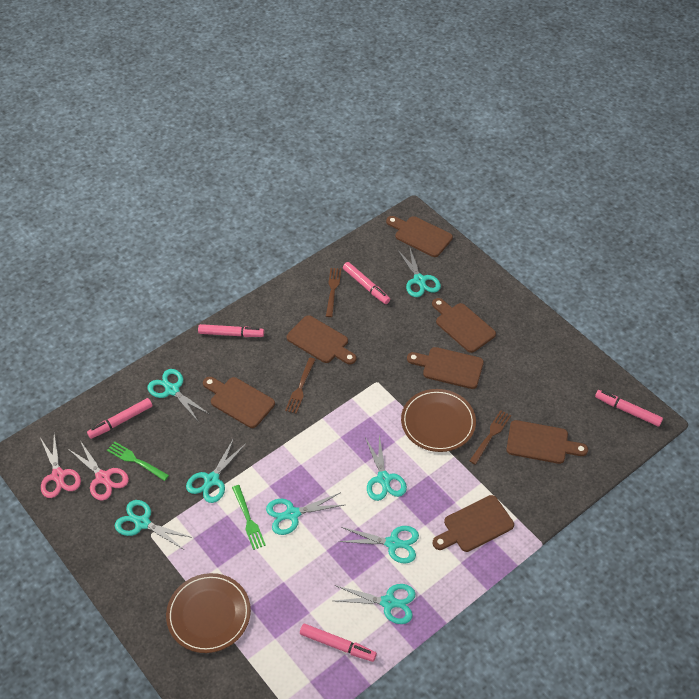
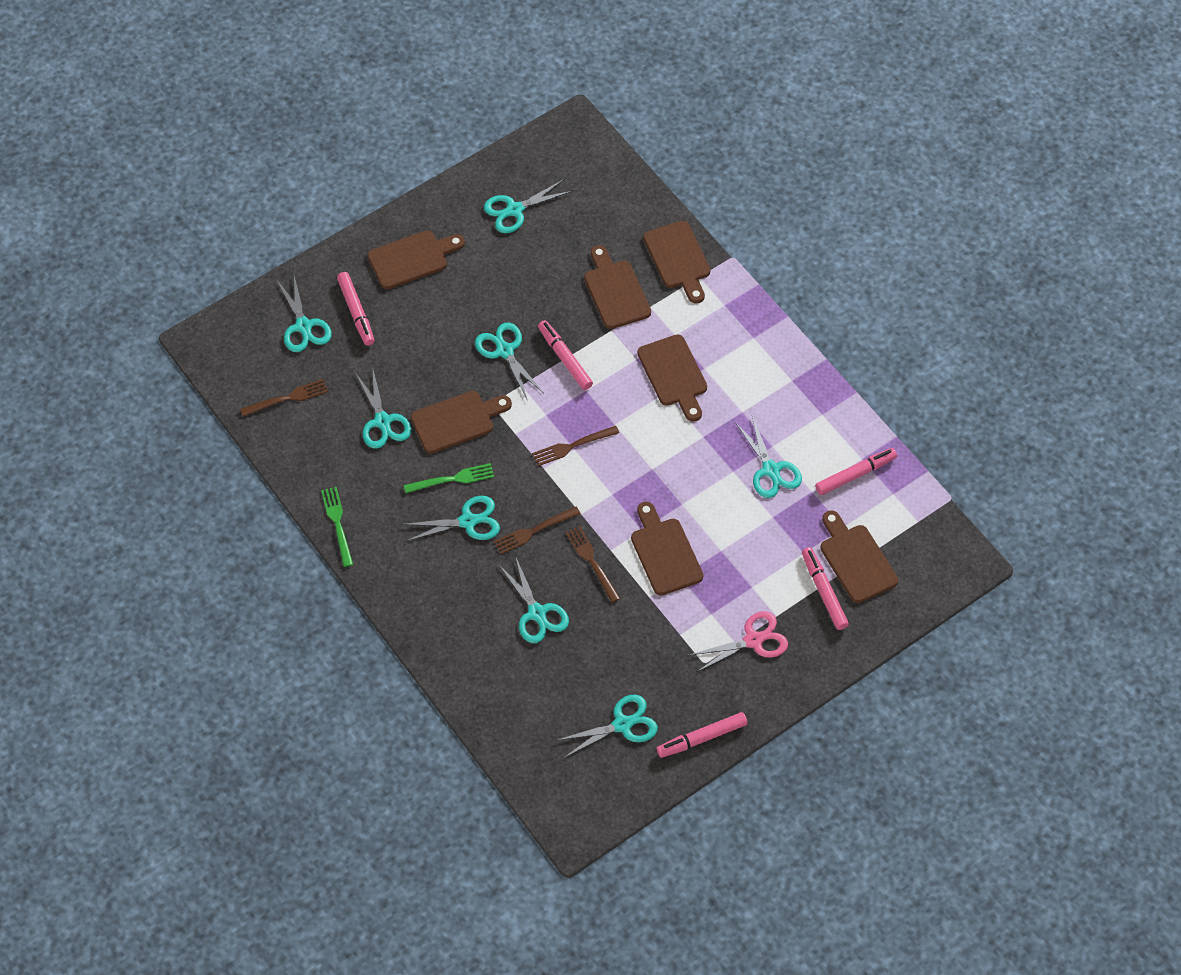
brown fork: 3 -> 4
brown plate: 2 -> 0
pink scissors: 2 -> 1

